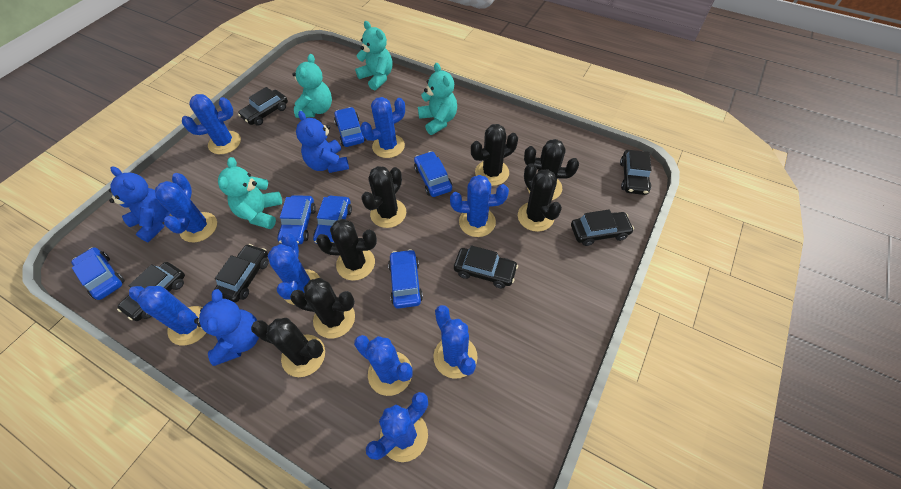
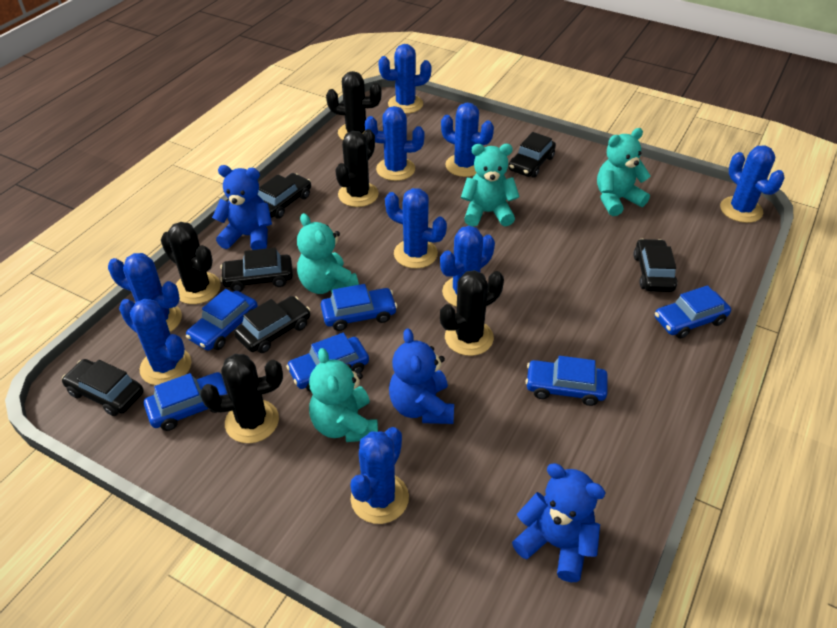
black cactus: 7 -> 5

